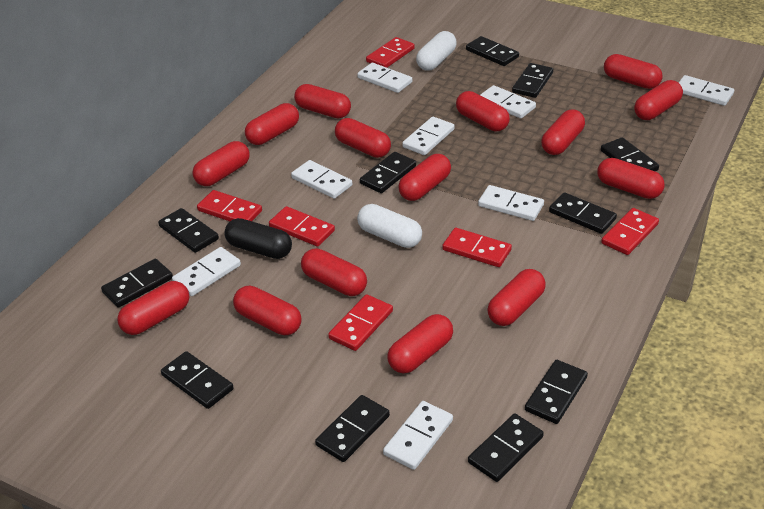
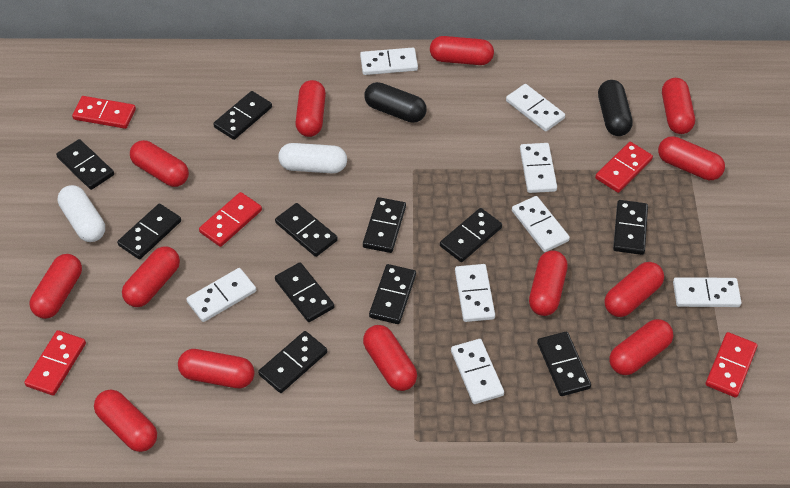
black capsule: 1 -> 2
red capsule: 15 -> 13
red domino: 6 -> 5

